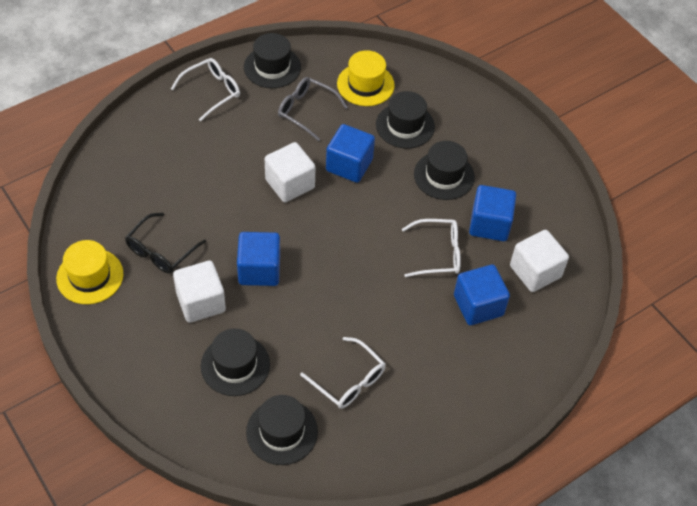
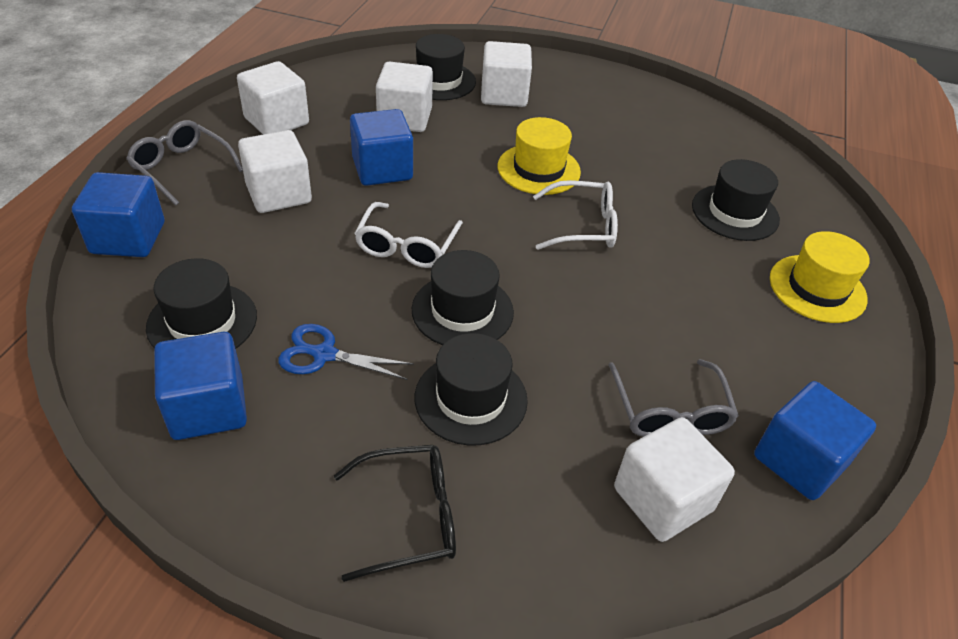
blue scissors: 0 -> 1
grey glasses: 1 -> 2
white cube: 3 -> 5
white glasses: 3 -> 2

